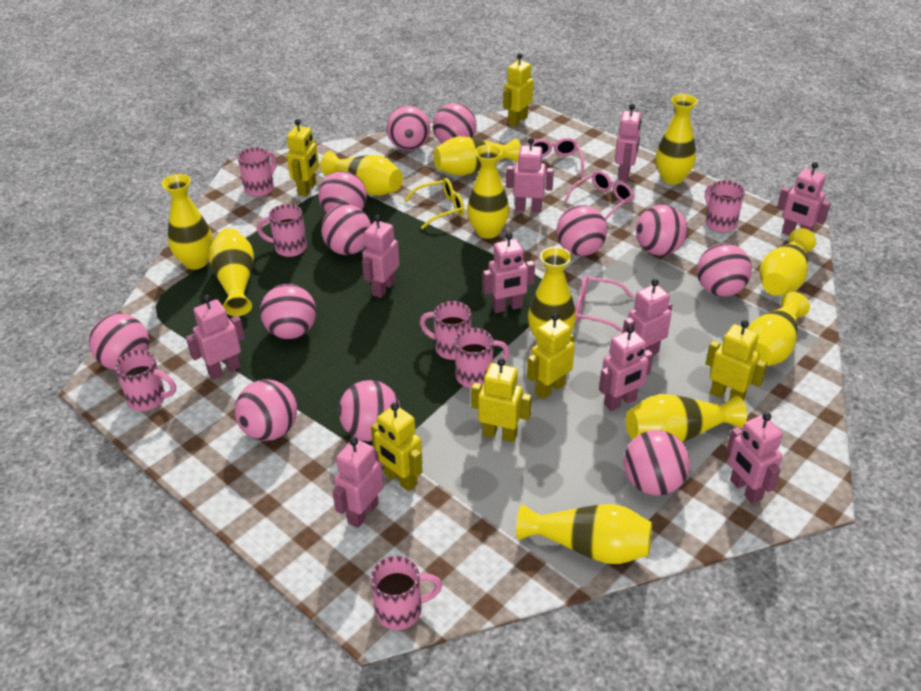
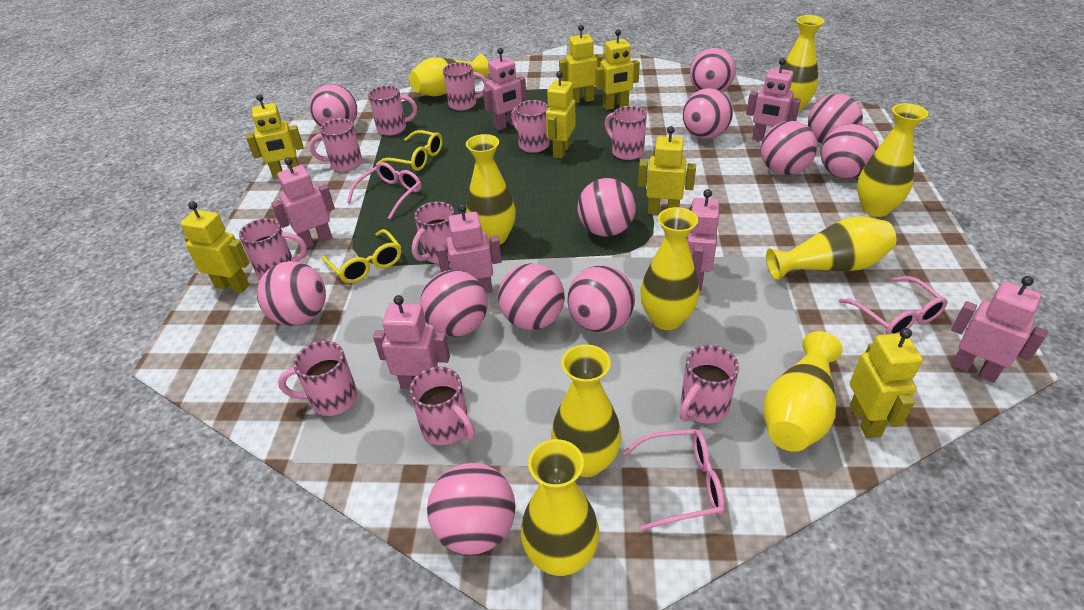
pink mug: 7 -> 10
pink robot: 10 -> 7
yellow glasses: 1 -> 2
yellow robot: 6 -> 7
yellow vase: 11 -> 9

